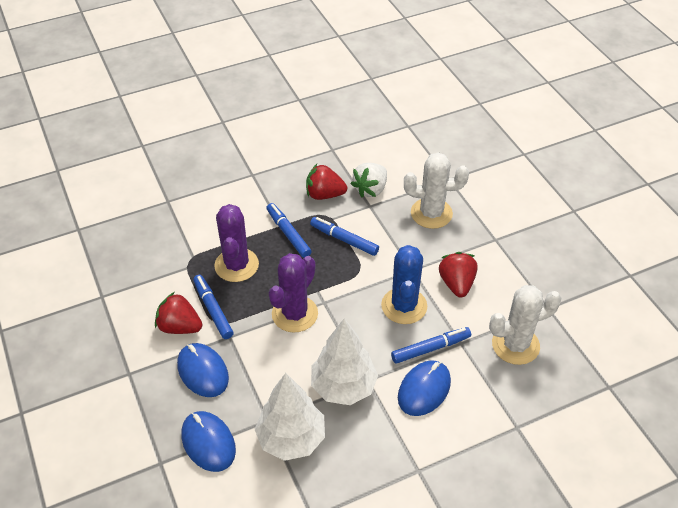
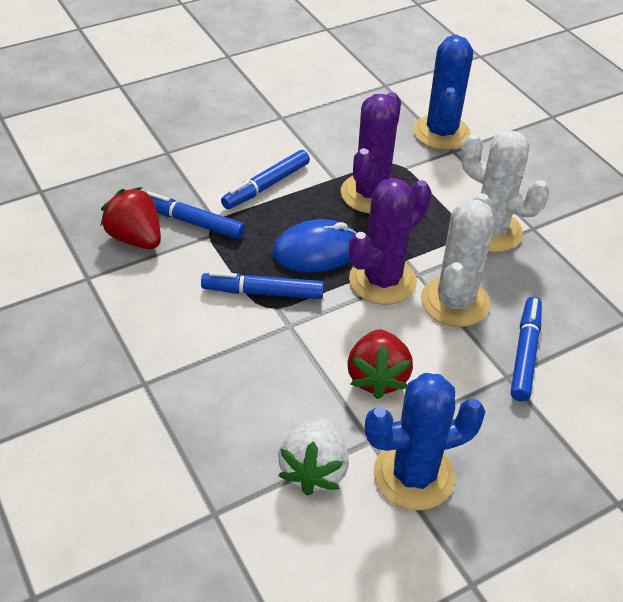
blue cactus: 1 -> 2
blue mouse: 3 -> 1
red strawberry: 3 -> 2
white tree: 2 -> 0

